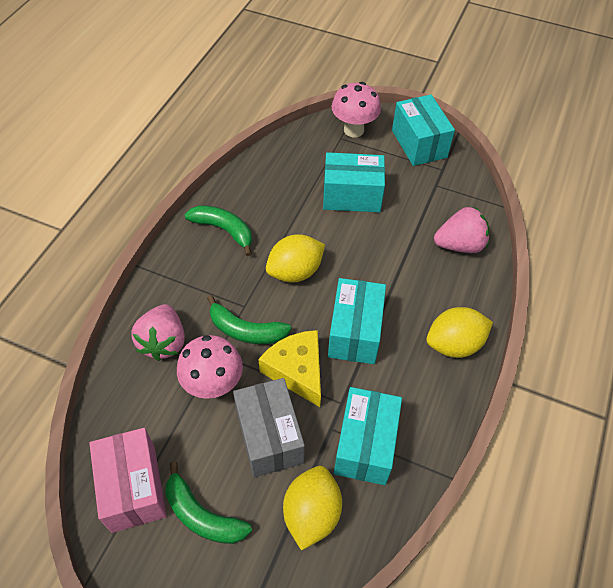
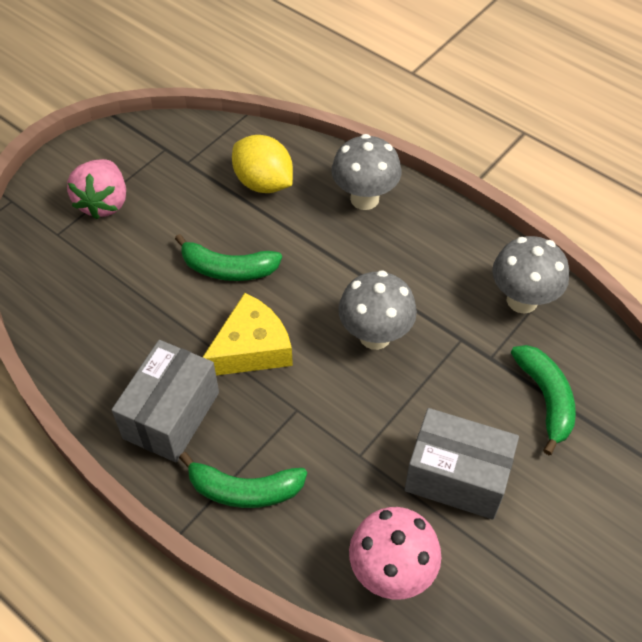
grey box: 1 -> 2
grey mushroom: 0 -> 3
pink box: 1 -> 0
pink mushroom: 2 -> 1
pink strawberry: 2 -> 1
turquoise box: 4 -> 0
yellow lemon: 3 -> 1

